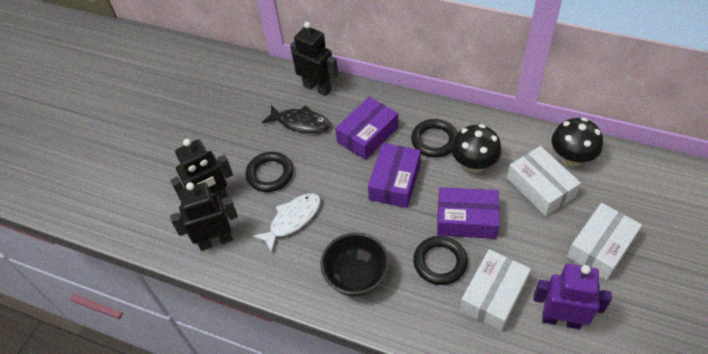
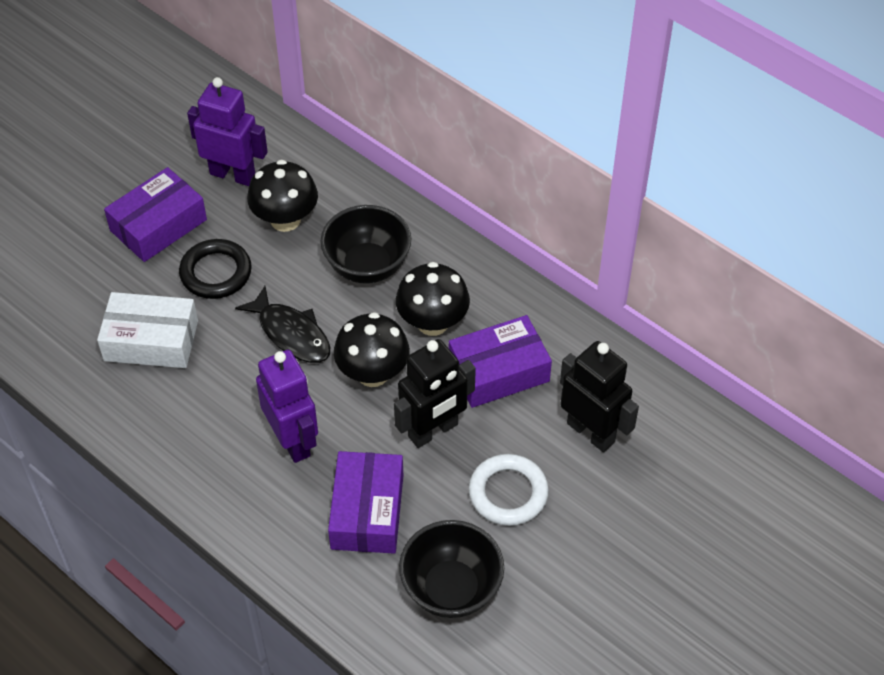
black bowl: 1 -> 2
black mushroom: 2 -> 3
black ring: 3 -> 1
black robot: 3 -> 2
purple robot: 1 -> 2
white box: 3 -> 1
white fish: 1 -> 0
white ring: 0 -> 1

